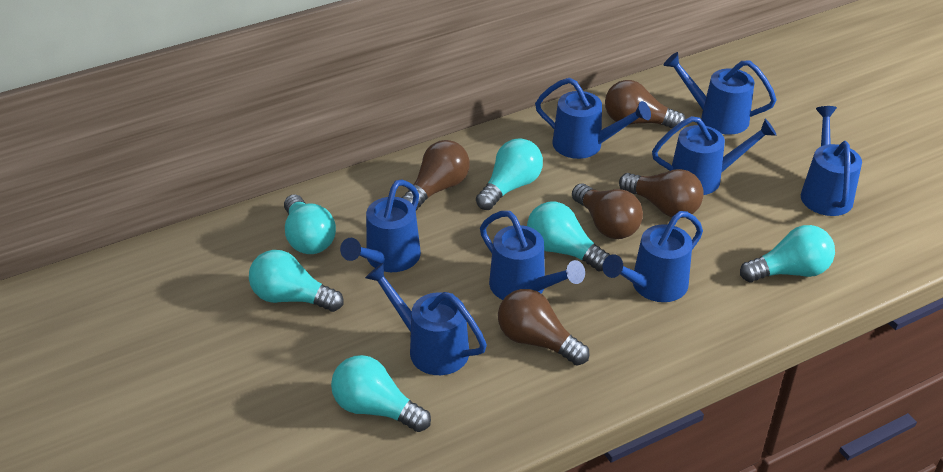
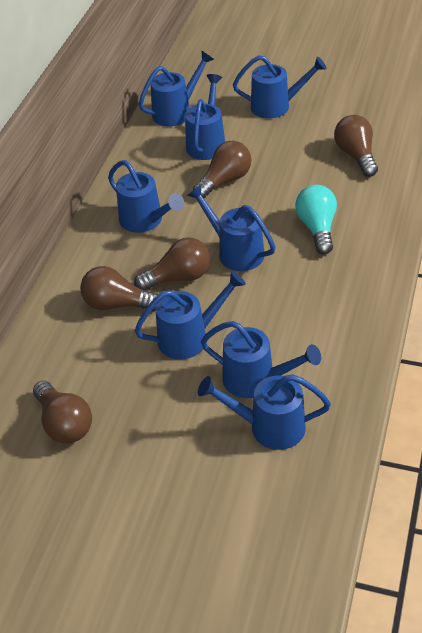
turquoise light bulb: 6 -> 1

